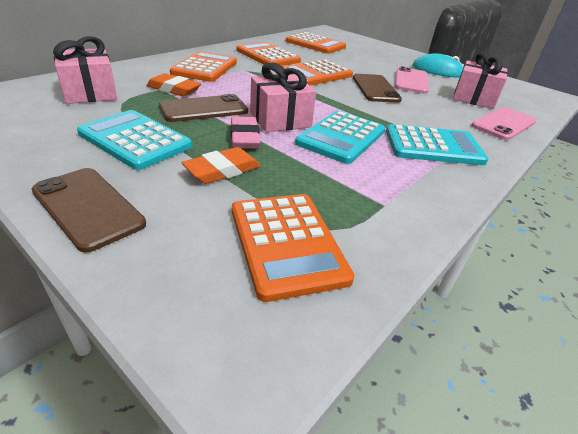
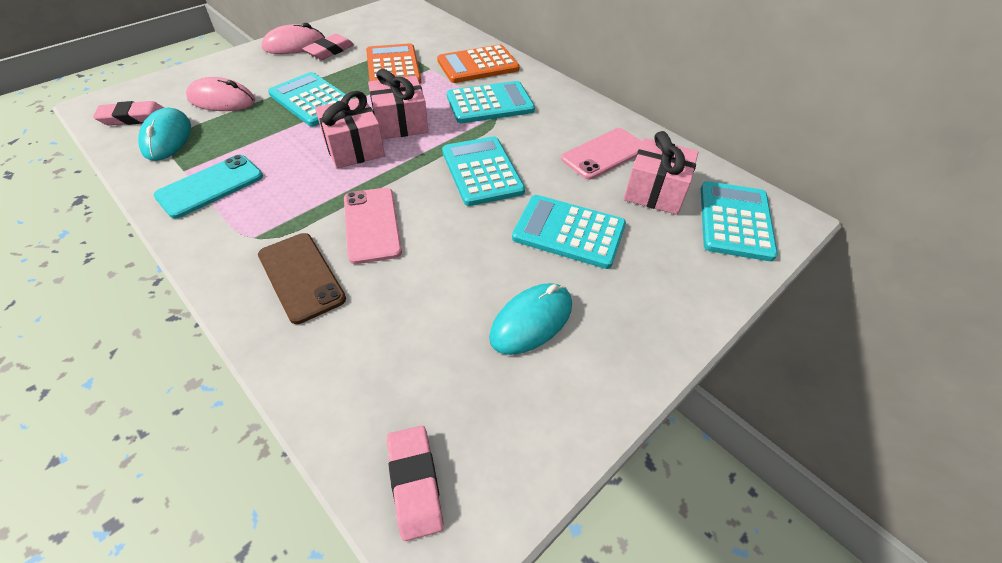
brown phone: 3 -> 1
orange calculator: 5 -> 2
orange eraser: 2 -> 0
pink eraser: 1 -> 3
pink mouse: 0 -> 2
turquoise calculator: 3 -> 5
turquoise mouse: 1 -> 2
turquoise phone: 0 -> 1

